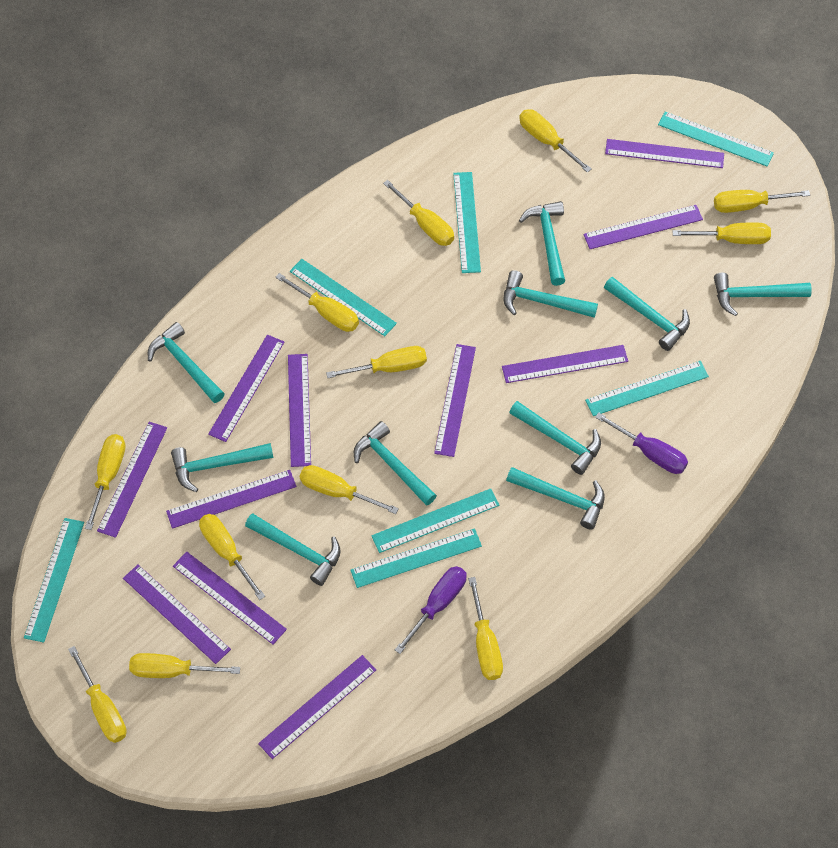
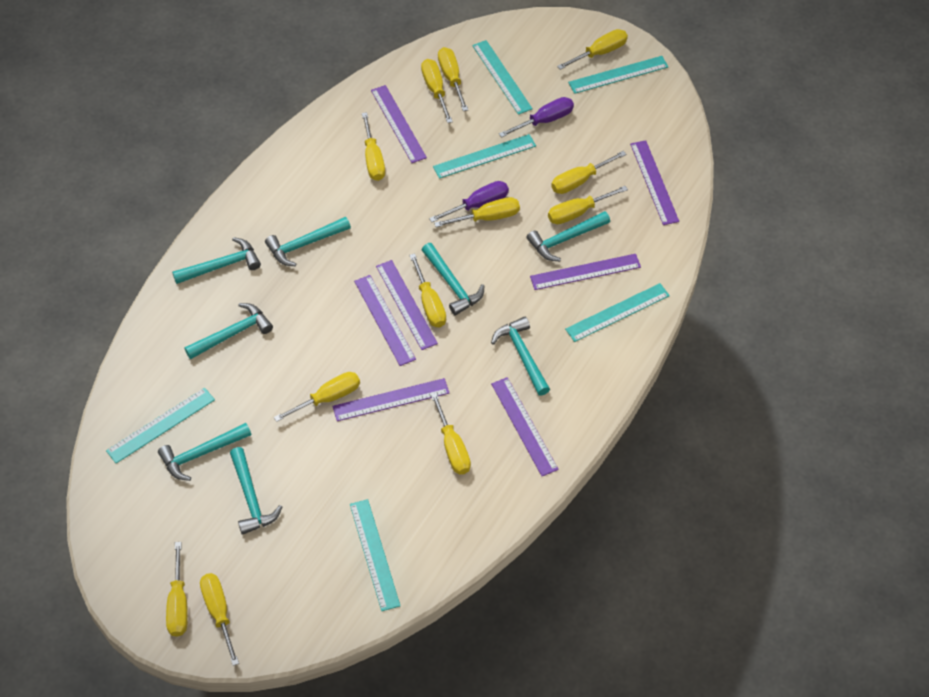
purple ruler: 11 -> 7
turquoise hammer: 10 -> 8
turquoise ruler: 7 -> 6

